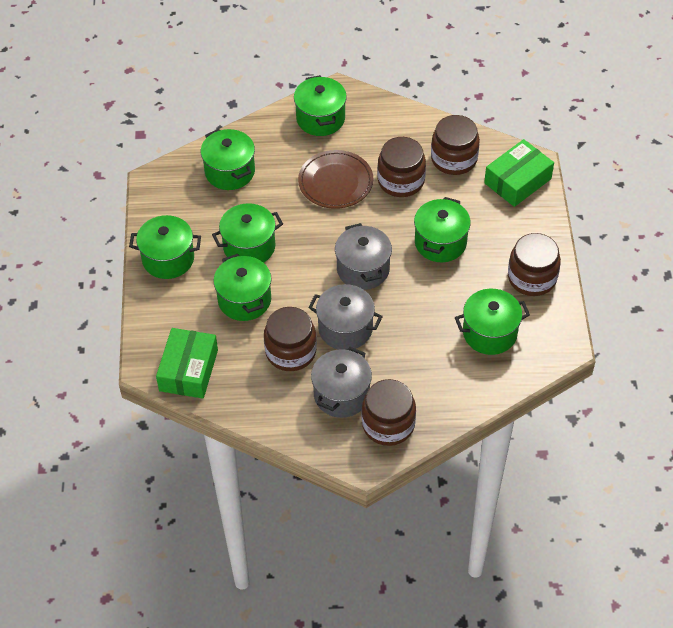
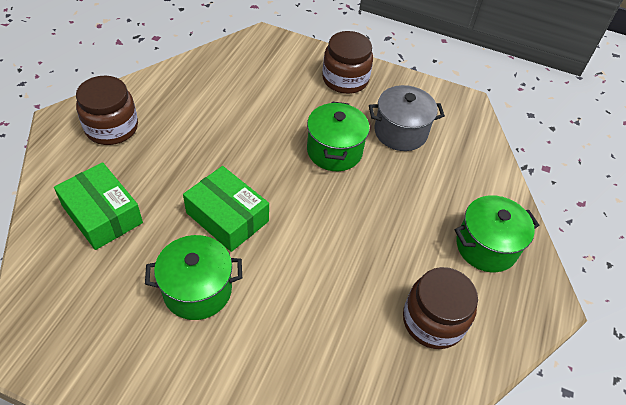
brown jar: 5 -> 3
brown plate: 1 -> 0
green pot: 7 -> 3
grey pot: 3 -> 1

